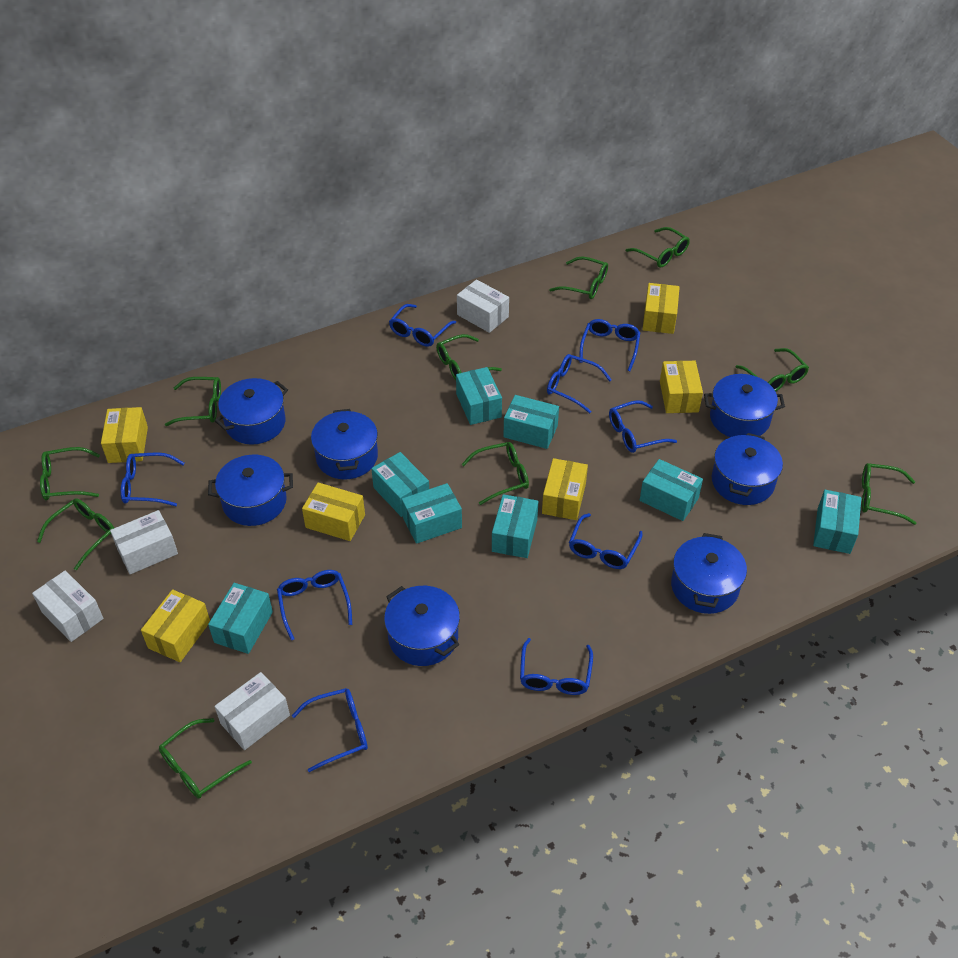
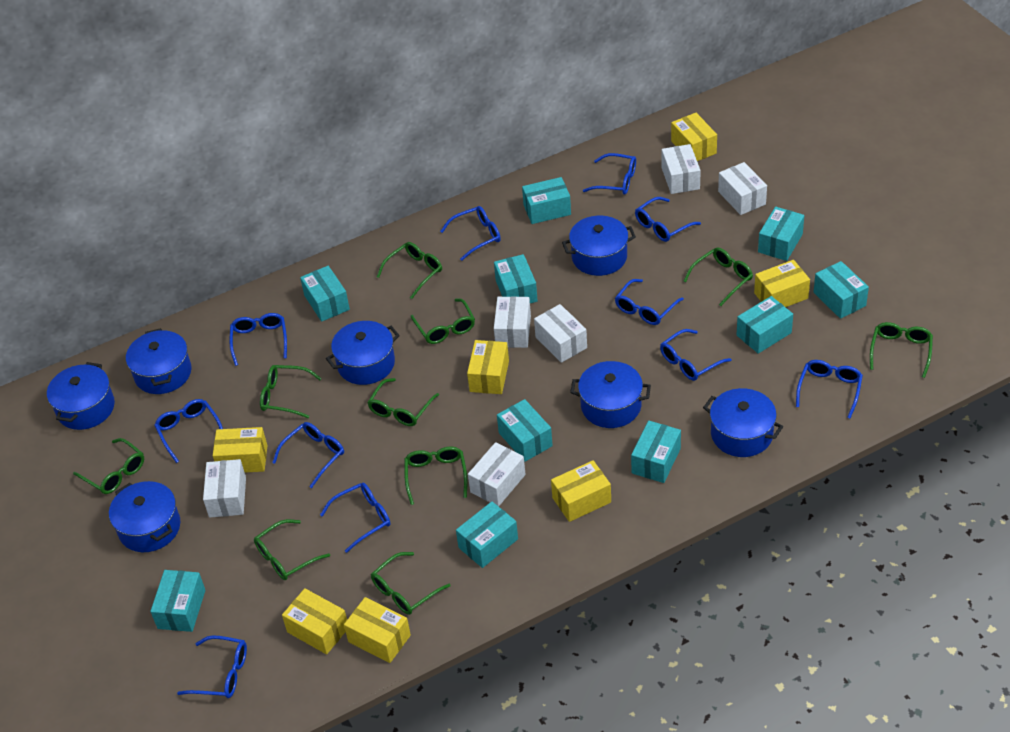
blue glasses: 9 -> 11
turquoise box: 8 -> 10
white box: 4 -> 6
yellow box: 6 -> 7

